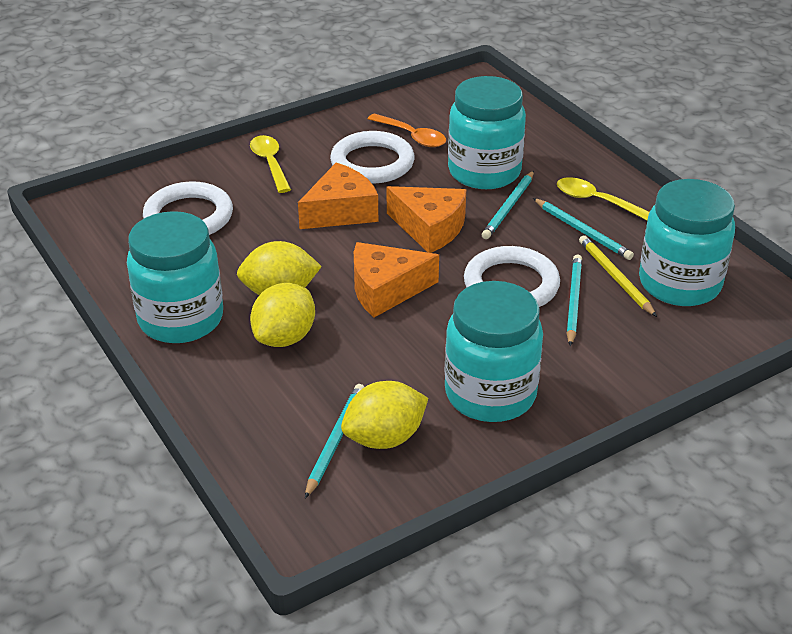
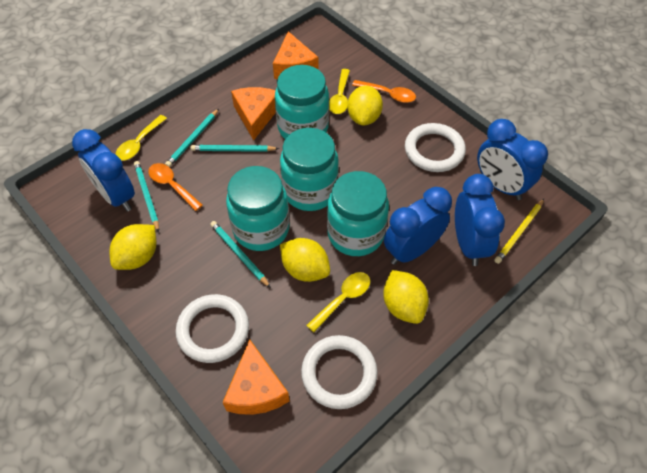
blue clock: 0 -> 4
orange spoon: 1 -> 2
yellow lemon: 3 -> 4
yellow spoon: 2 -> 3

